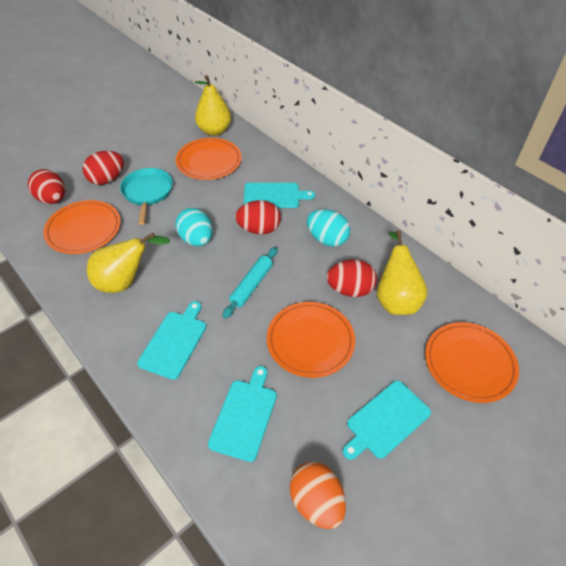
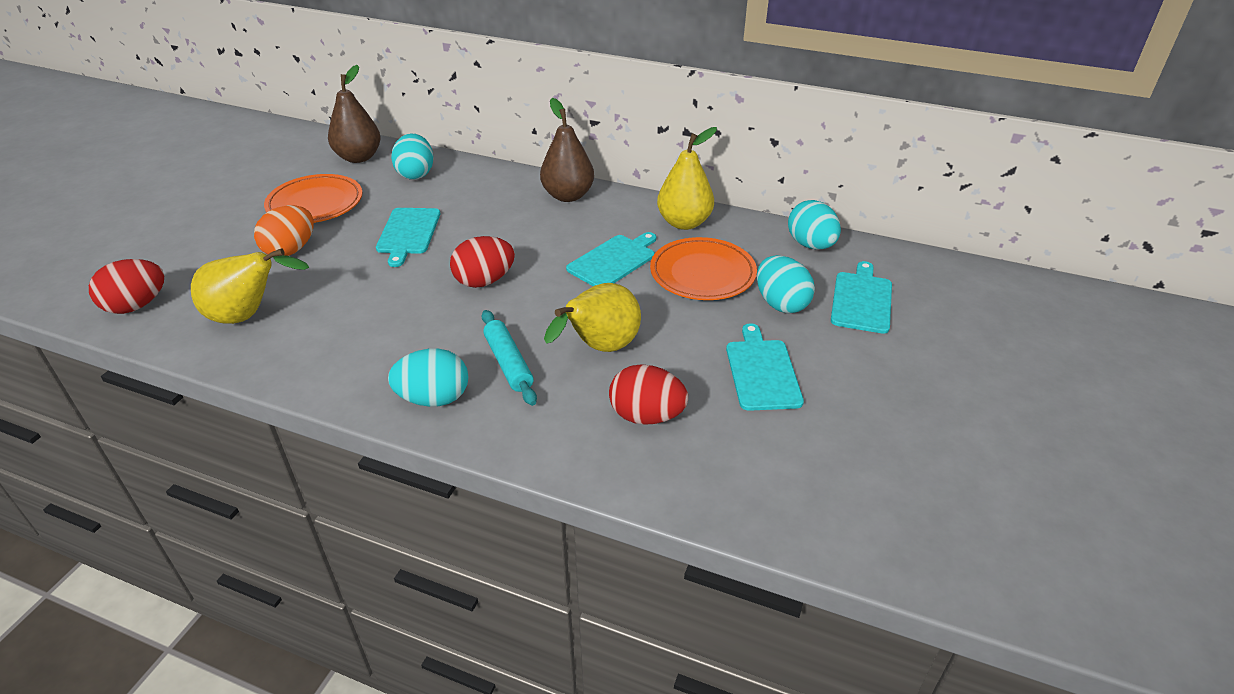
brown pear: 0 -> 2
orange plate: 4 -> 2
red egg: 4 -> 3
turquoise egg: 2 -> 4
turquoise pan: 1 -> 0

